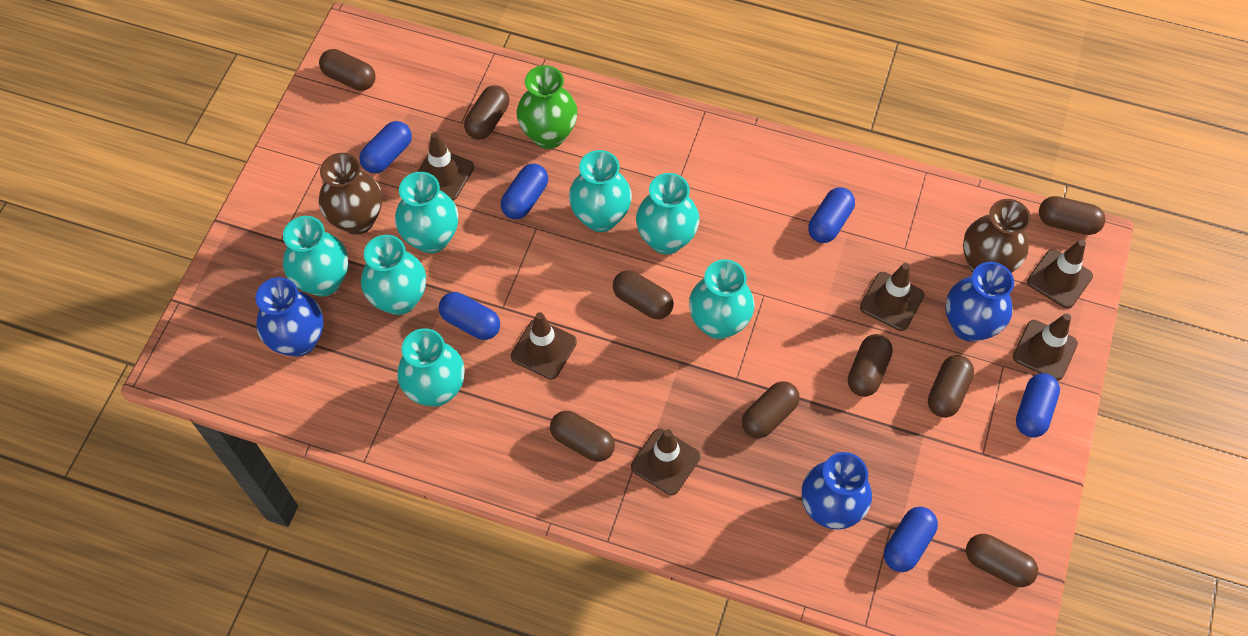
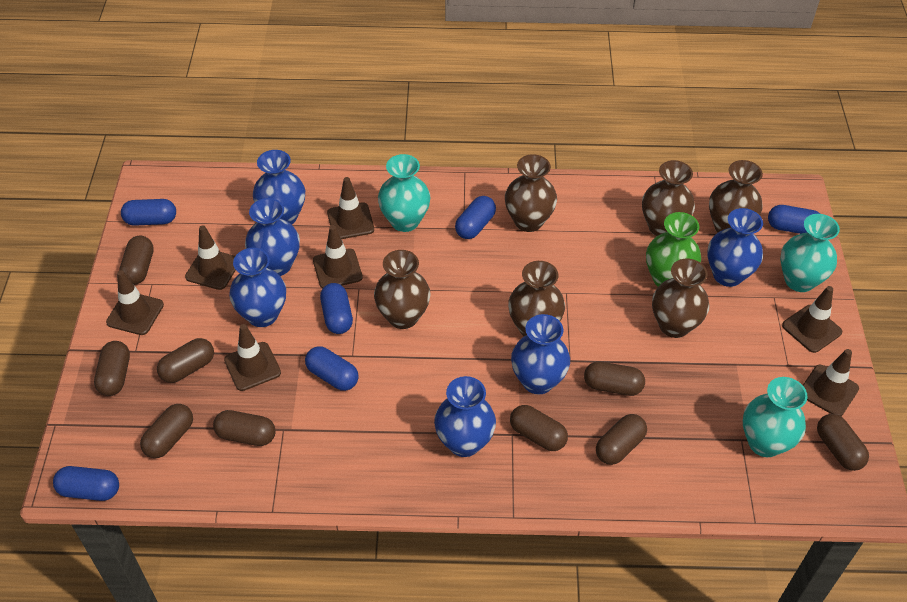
blue vase: 3 -> 6
brown traffic cone: 6 -> 7
brown vase: 2 -> 6
turquoise vase: 7 -> 3

